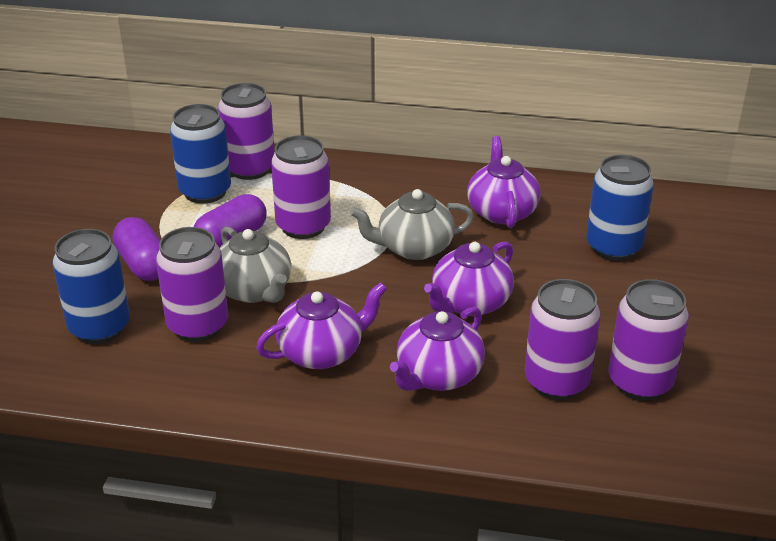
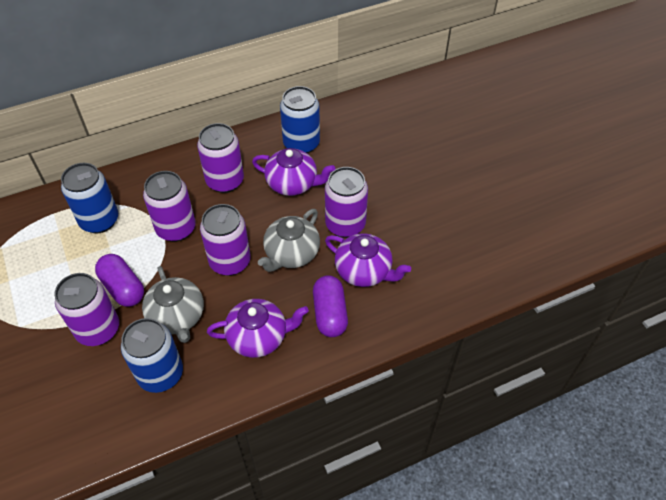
purple teapot: 4 -> 3

